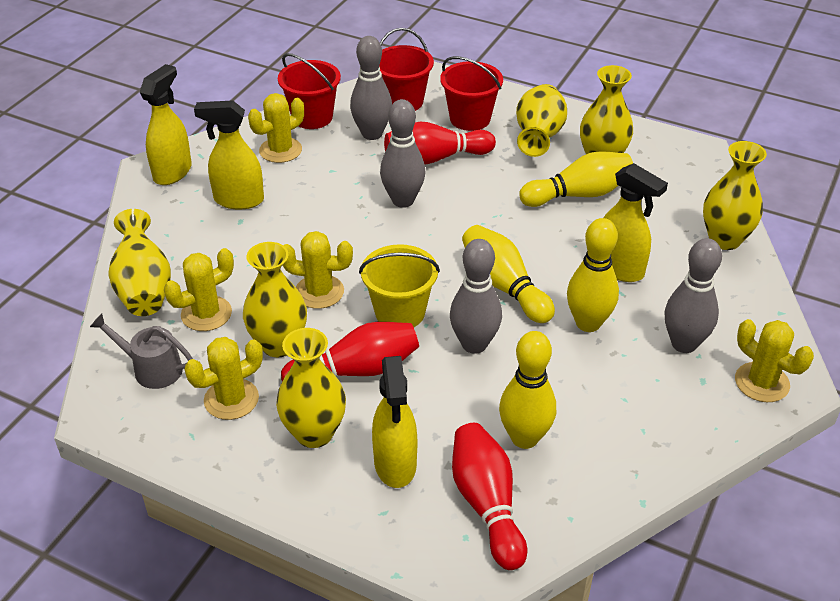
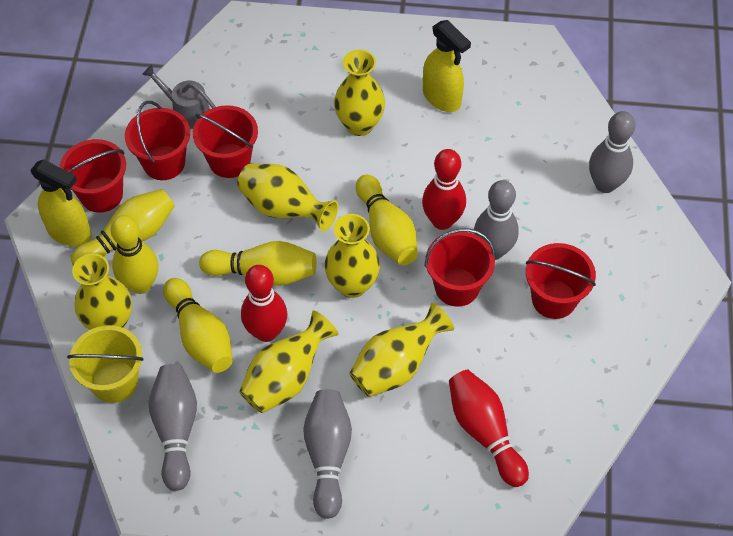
red bucket: 3 -> 5
yellow bowling pin: 4 -> 5
yellow cactus: 5 -> 0
yellow spray bottle: 4 -> 2

